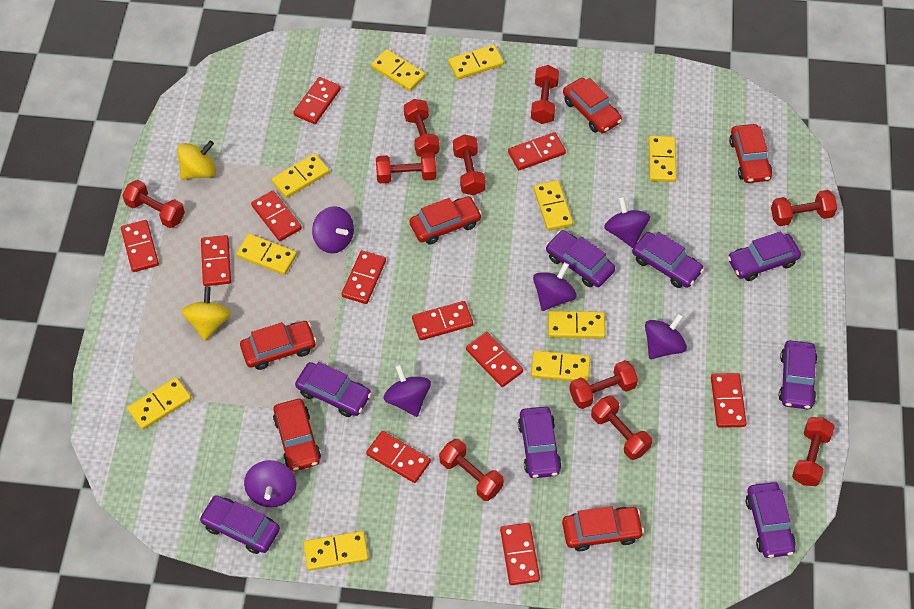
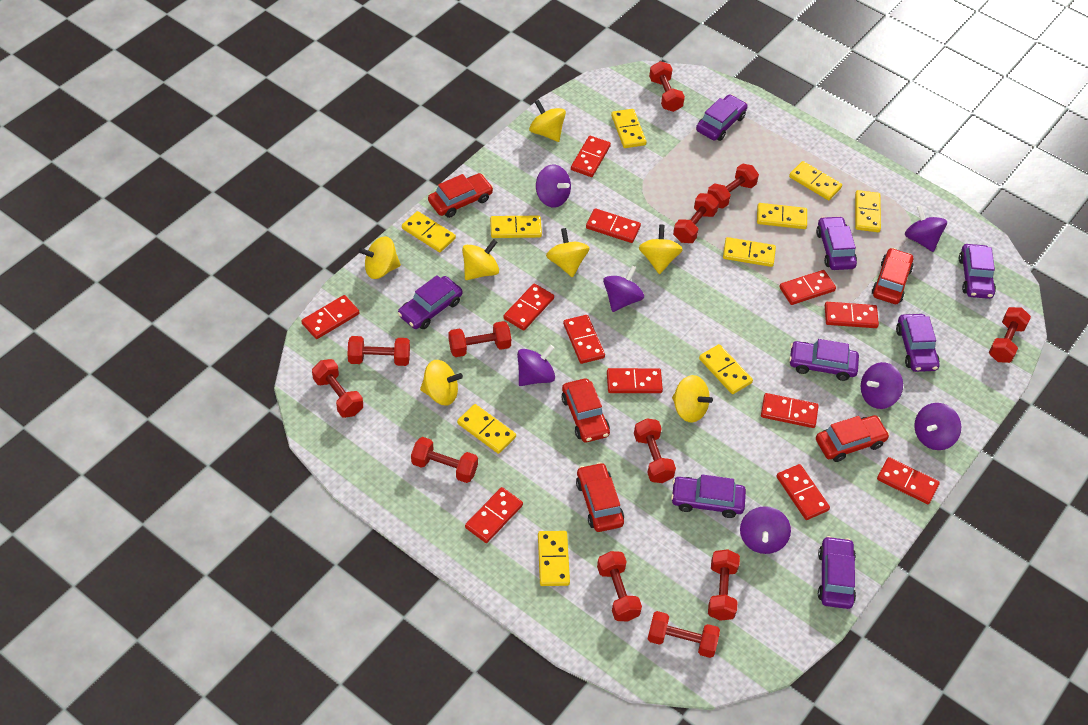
purple spinning top: 6 -> 7
red car: 6 -> 5
red domino: 11 -> 12
red dumbbell: 10 -> 12
yellow spinning top: 2 -> 7

